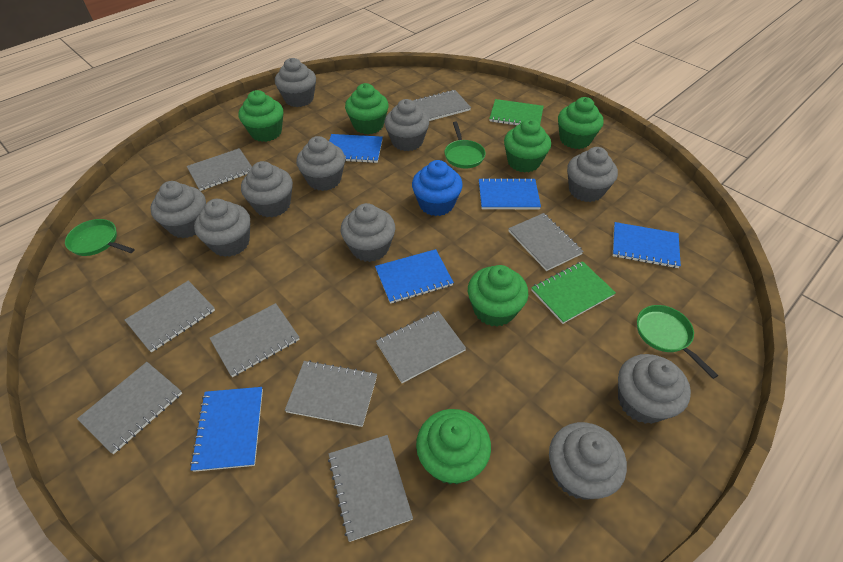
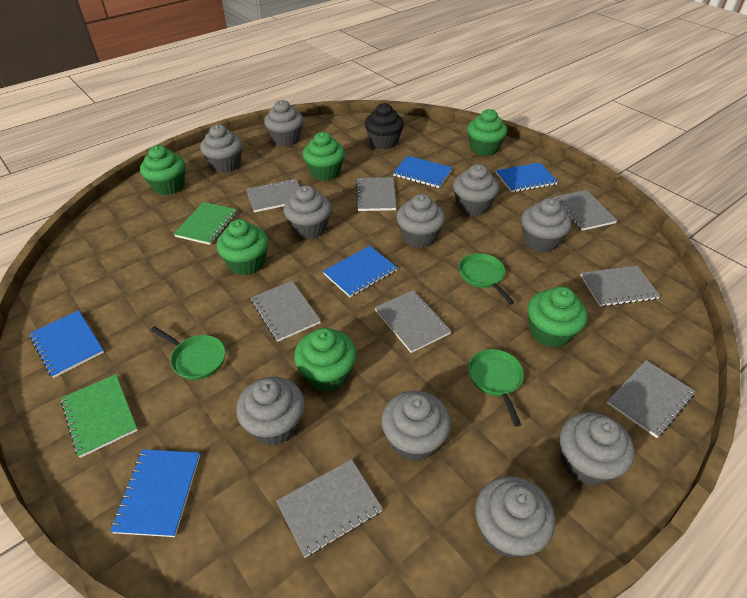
black cupcake: 0 -> 1
blue cupcake: 1 -> 0
grey notebook: 9 -> 8

